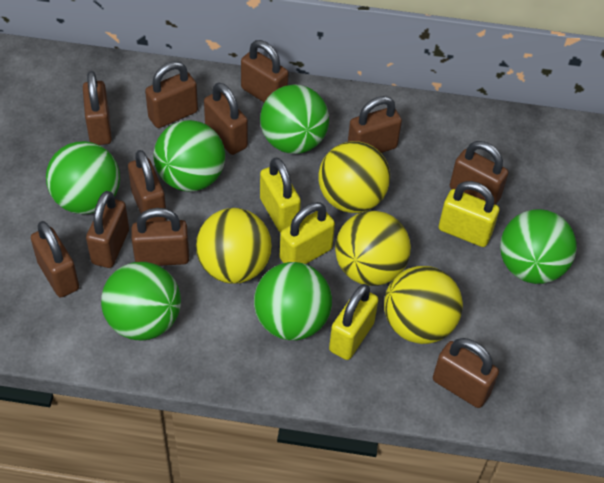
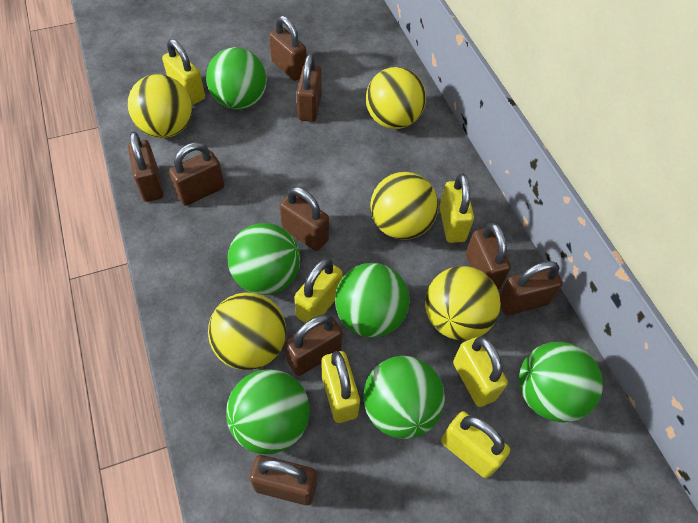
brown padlock: 11 -> 9
yellow ball: 4 -> 5
yellow padlock: 4 -> 6

